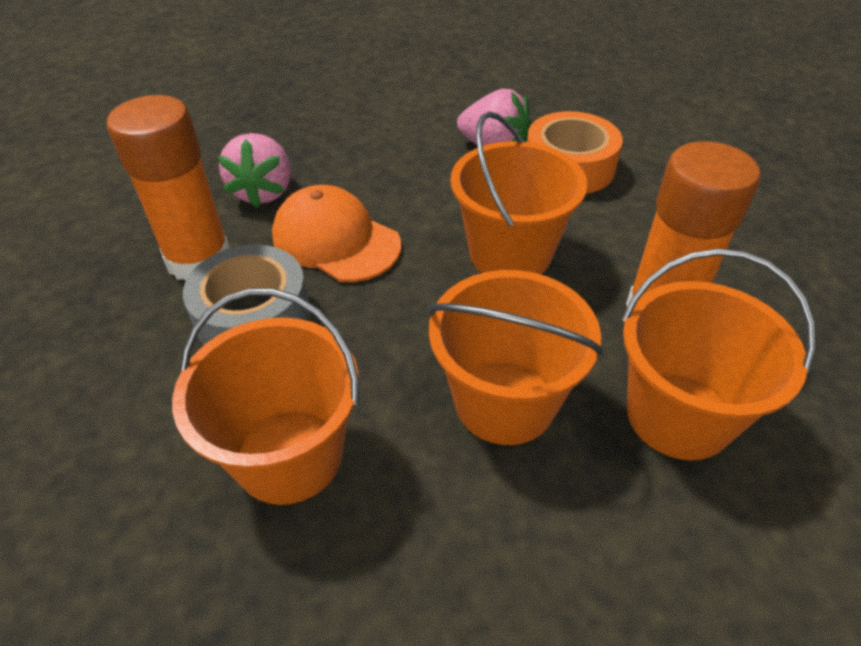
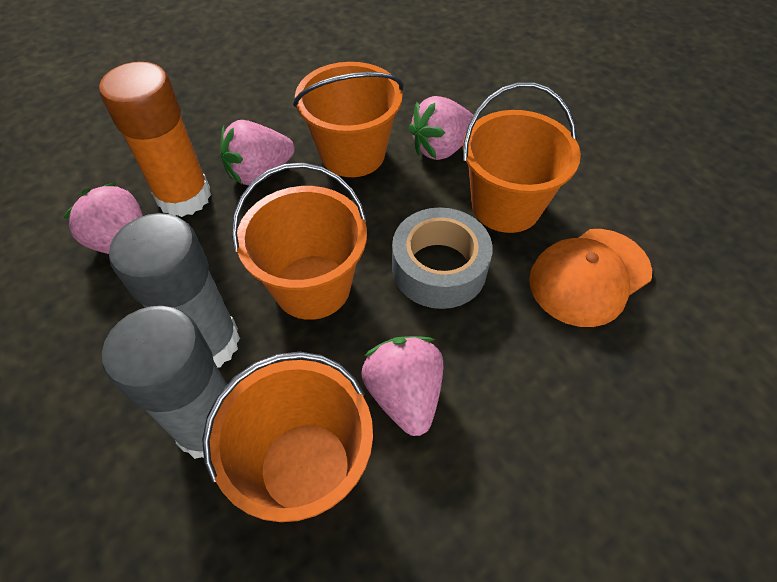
grey glue stick: 0 -> 2
orange glue stick: 2 -> 1
orange tape: 1 -> 0
pink strawberry: 2 -> 4

